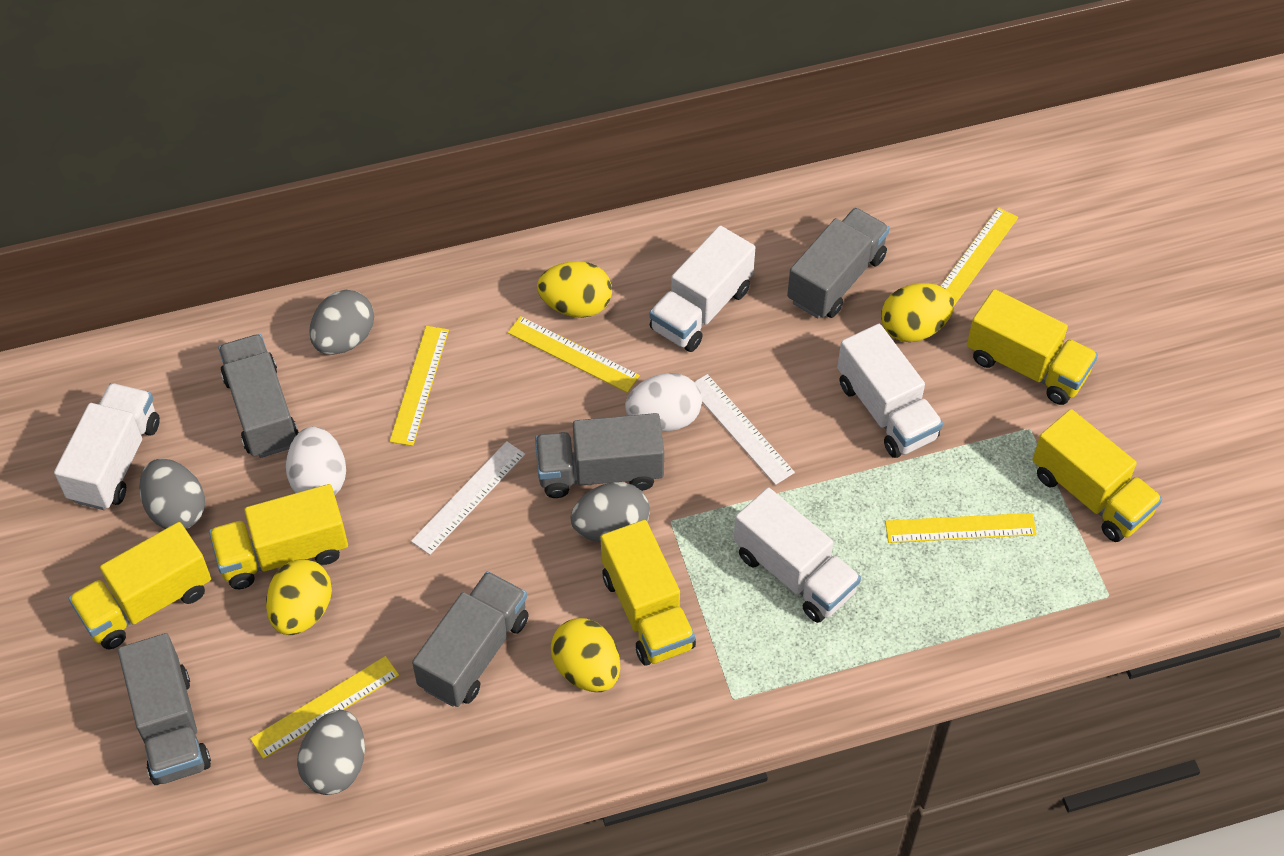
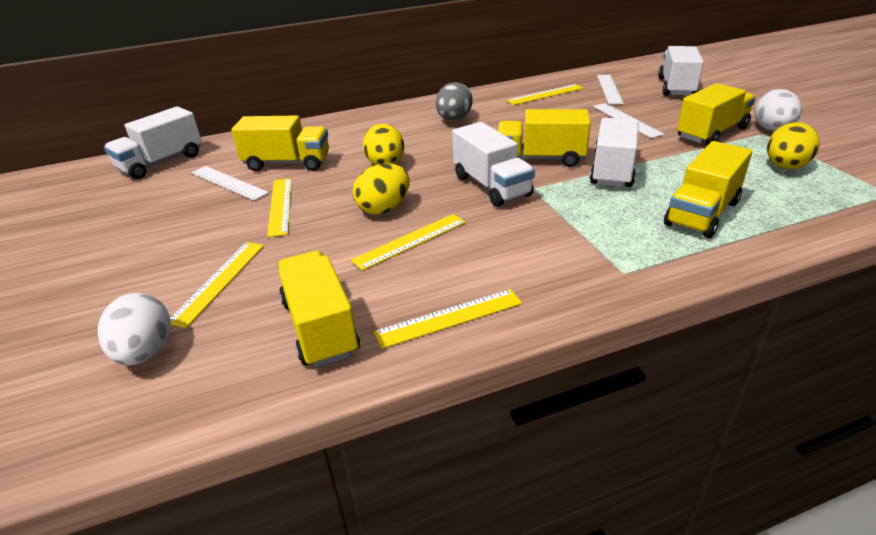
grey egg: 4 -> 1
grey truck: 5 -> 0
white ruler: 2 -> 3
yellow egg: 4 -> 3

